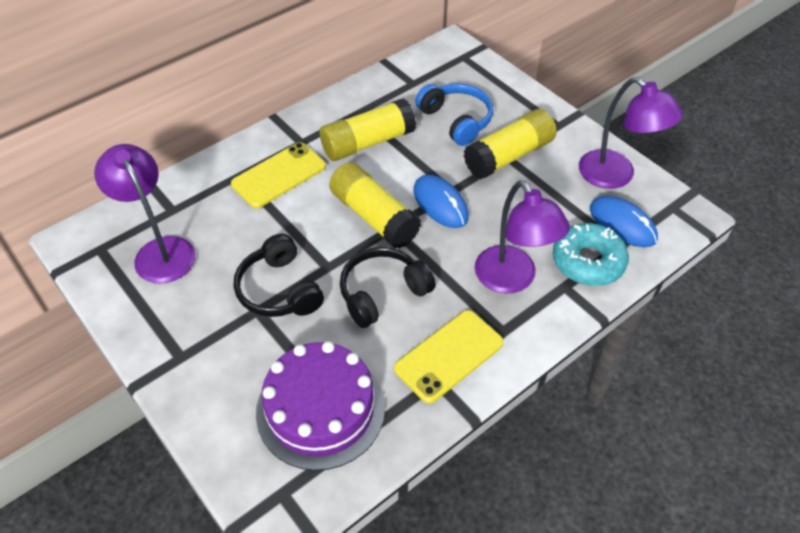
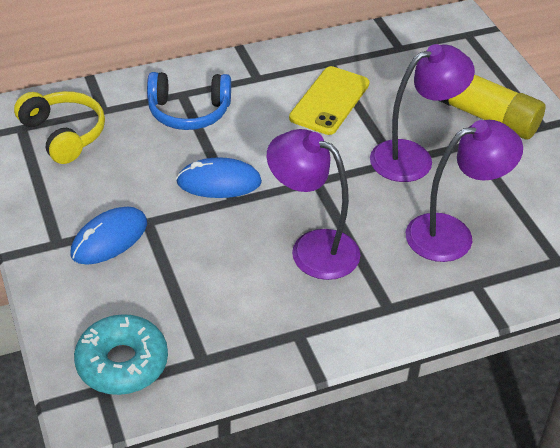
black headphones: 2 -> 0
purple cake: 1 -> 0
yellow glue stick: 3 -> 1
yellow headphones: 0 -> 1
yellow phone: 2 -> 1

